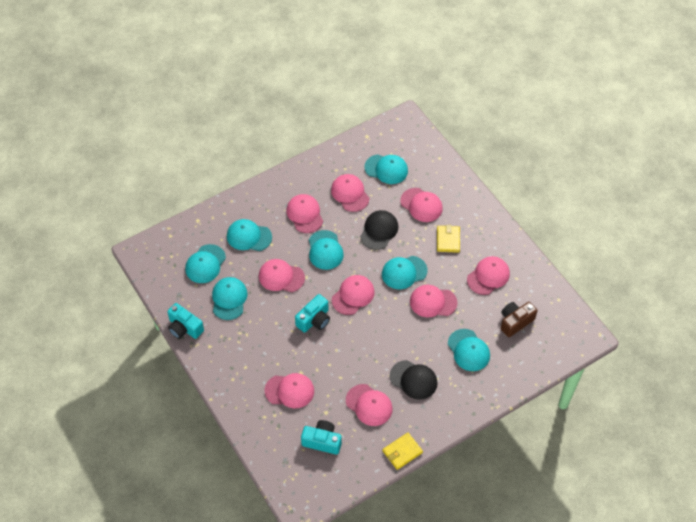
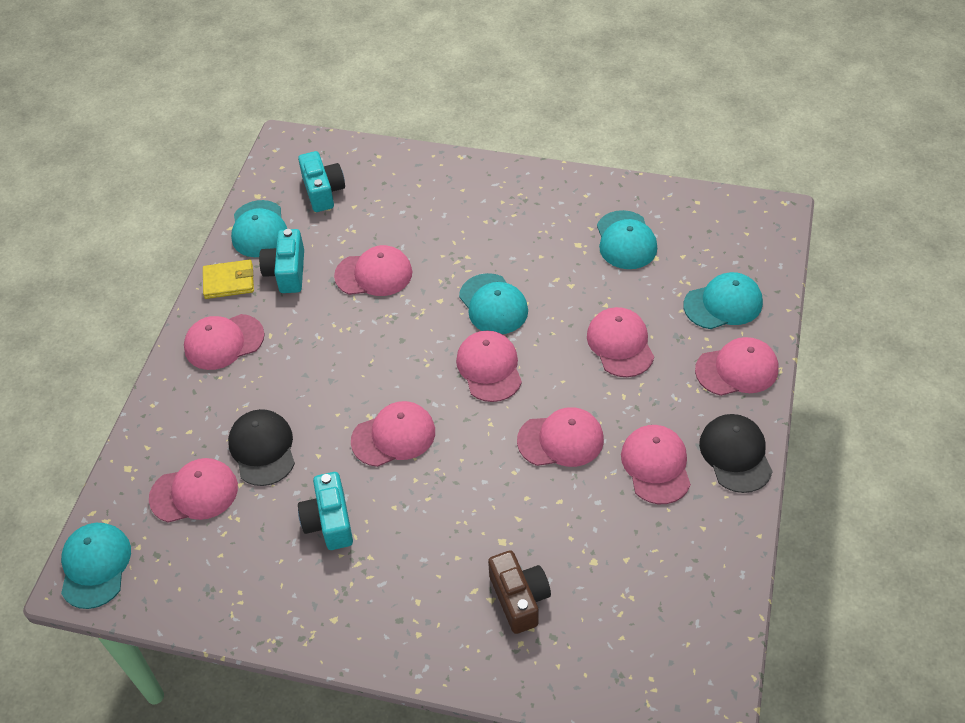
turquoise cap: 7 -> 5
yellow wallet: 2 -> 1

